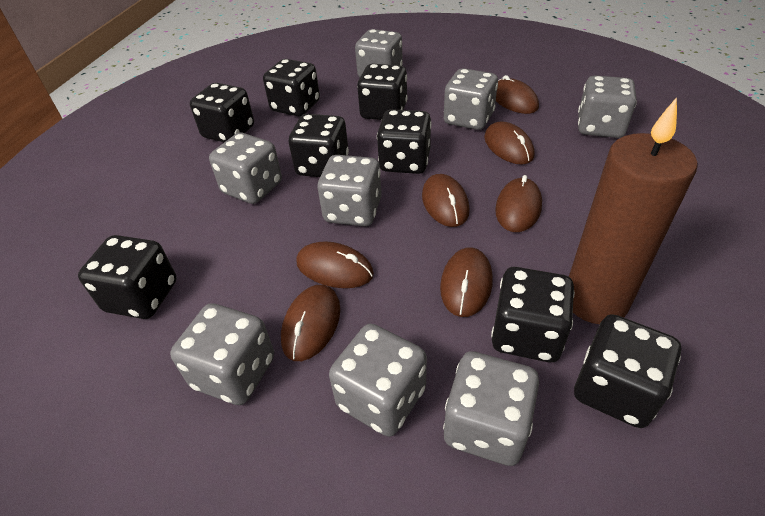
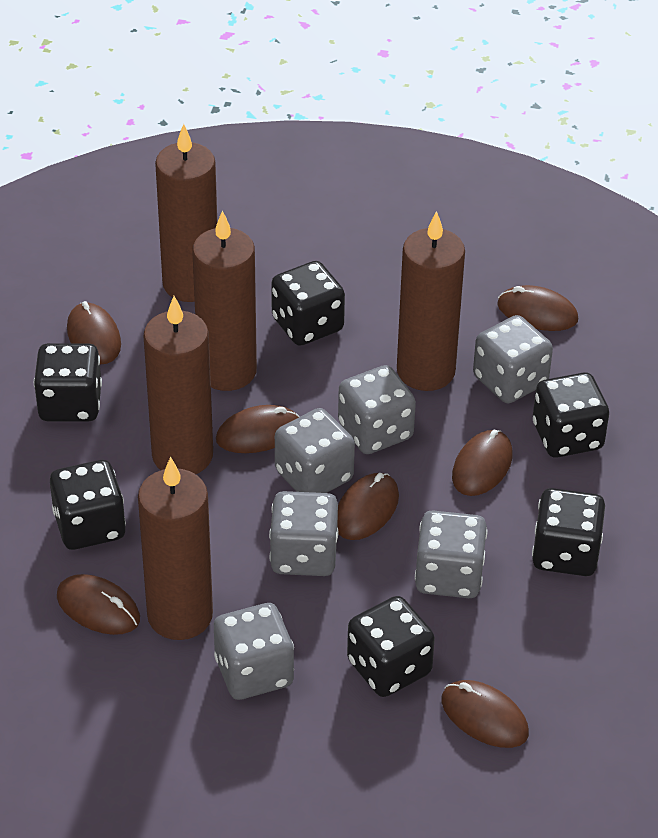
black dice: 8 -> 6
brown candle: 1 -> 5
grey dice: 8 -> 6

